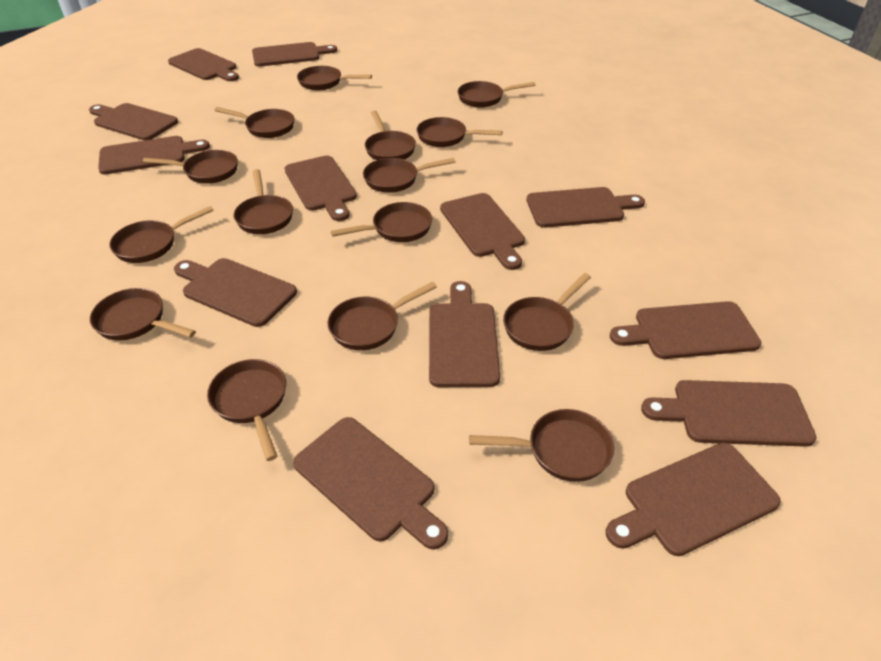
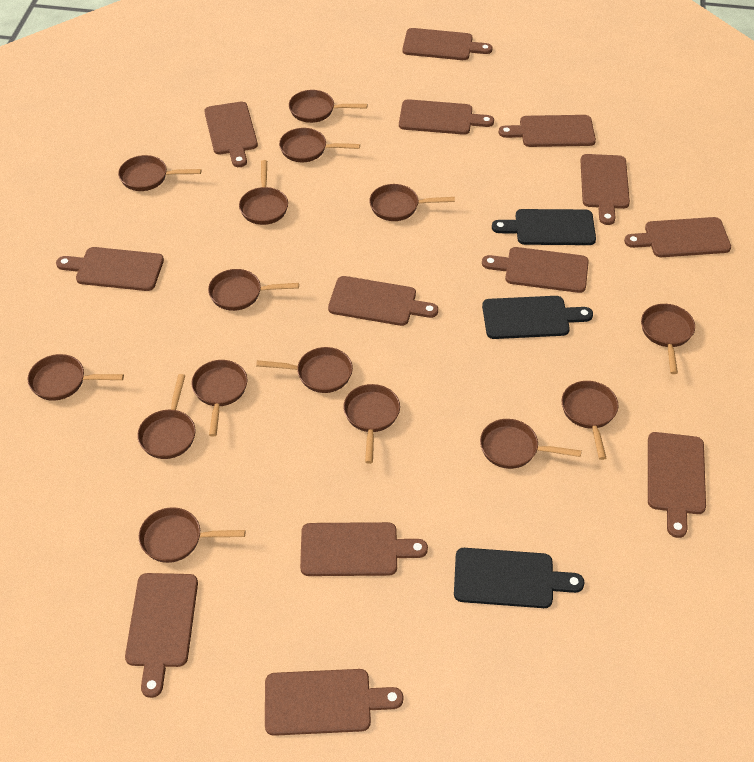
black cutting board: 0 -> 3

